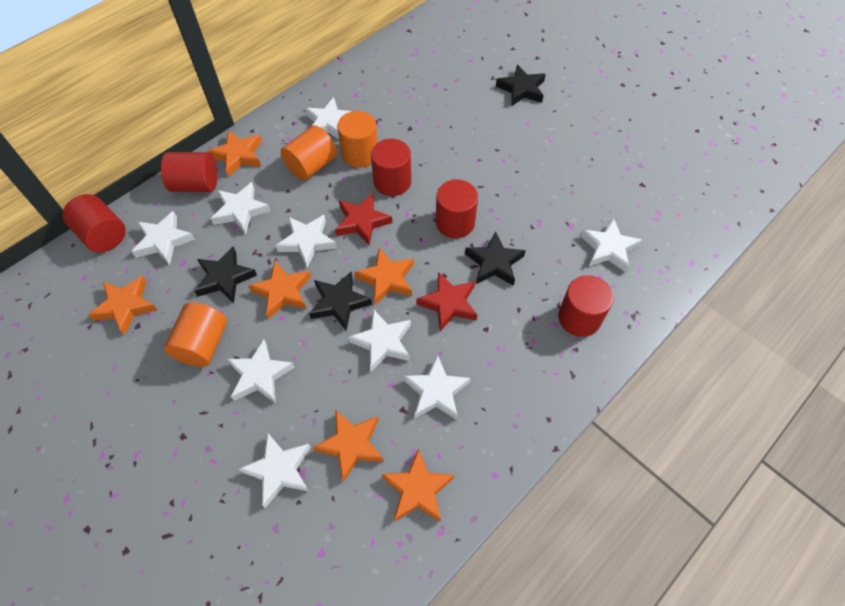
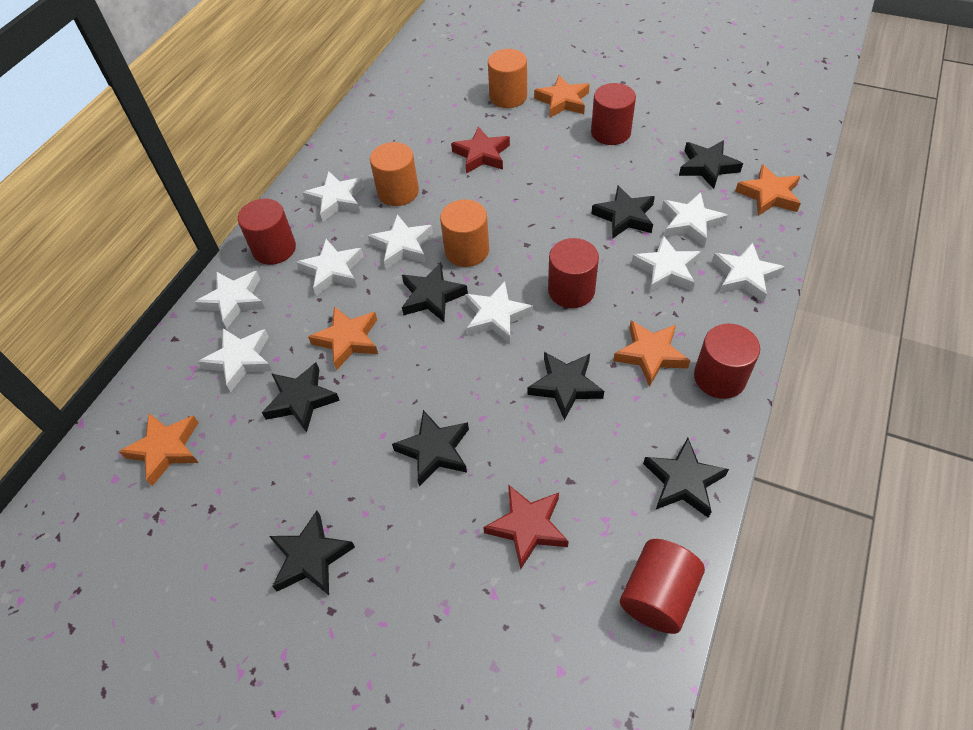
black star: 4 -> 8
orange star: 6 -> 5

